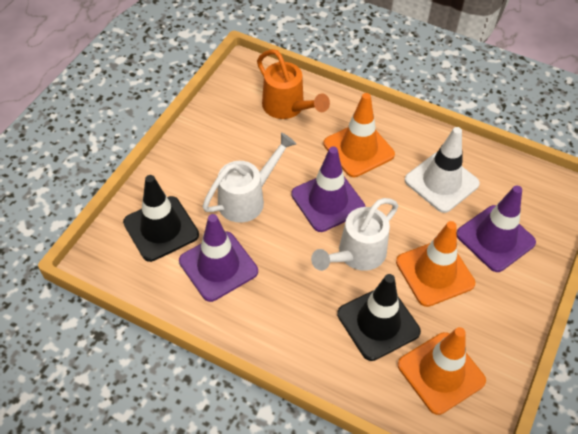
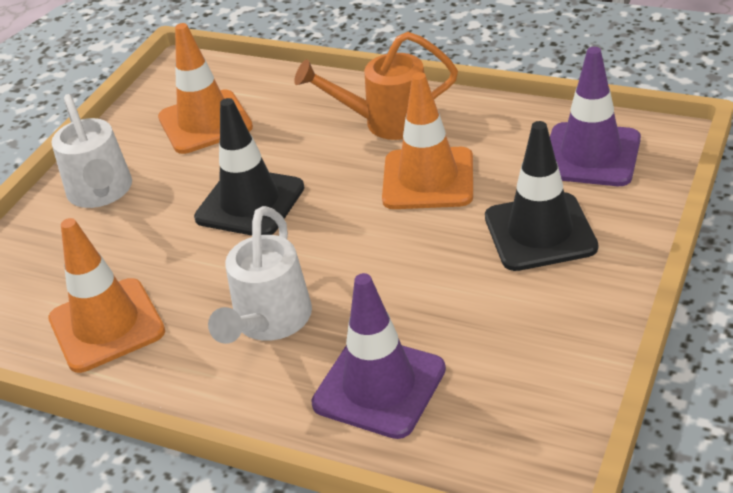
purple traffic cone: 3 -> 2
white traffic cone: 1 -> 0

